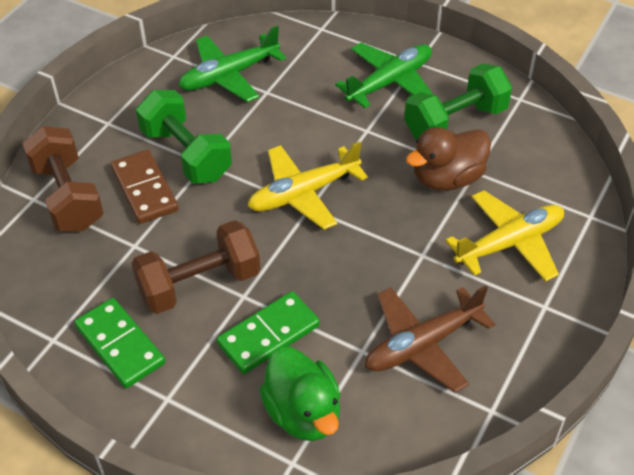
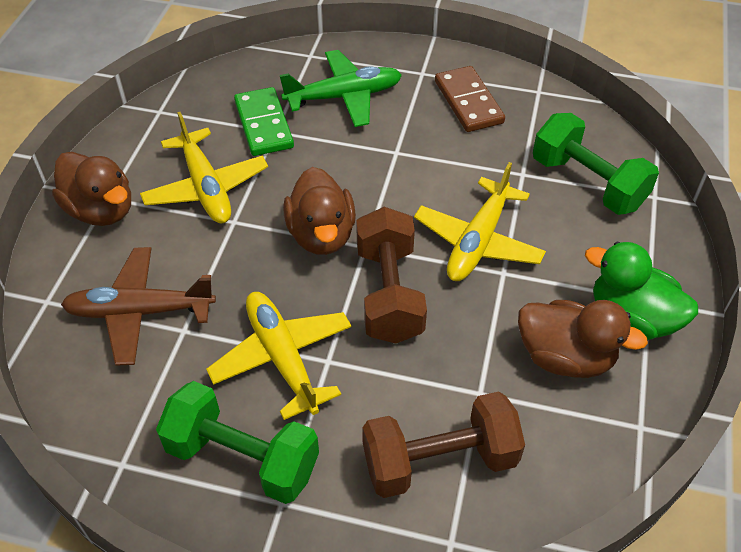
brown duck: 1 -> 3
green domino: 2 -> 1
green plane: 2 -> 1
yellow plane: 2 -> 3

